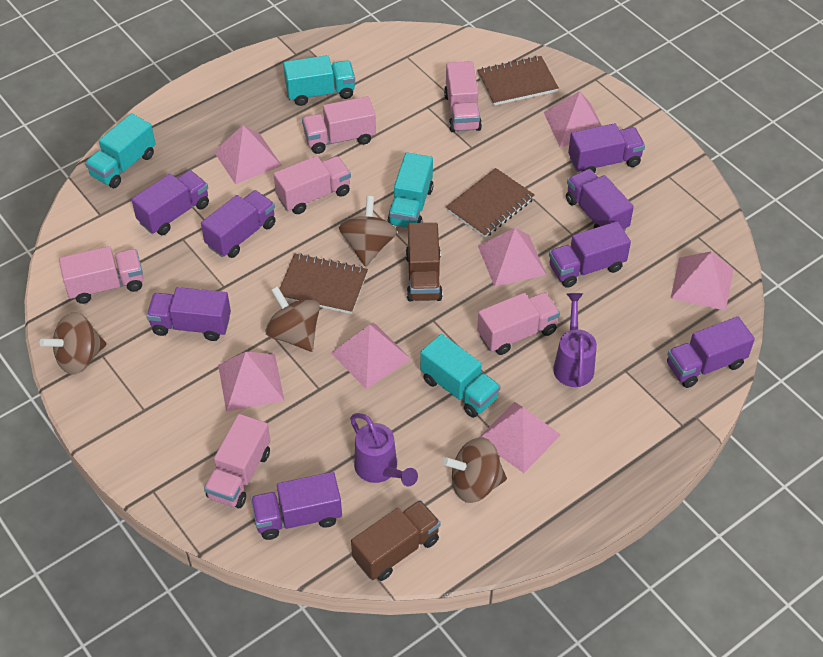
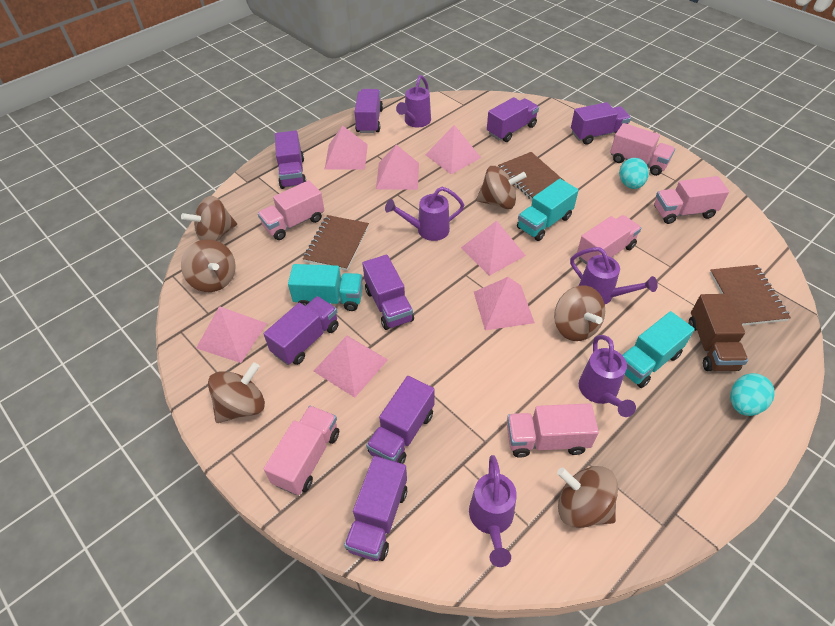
brown spinning top: 4 -> 6
brown truck: 2 -> 1
purple watering can: 2 -> 5
turquoise egg: 0 -> 2
turquoise truck: 4 -> 3

